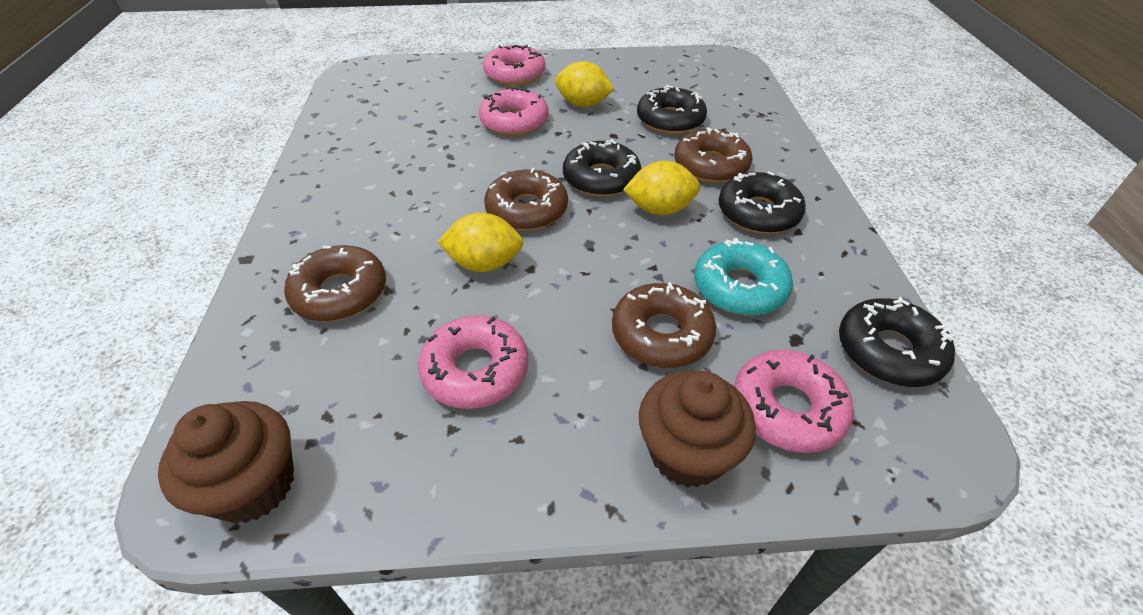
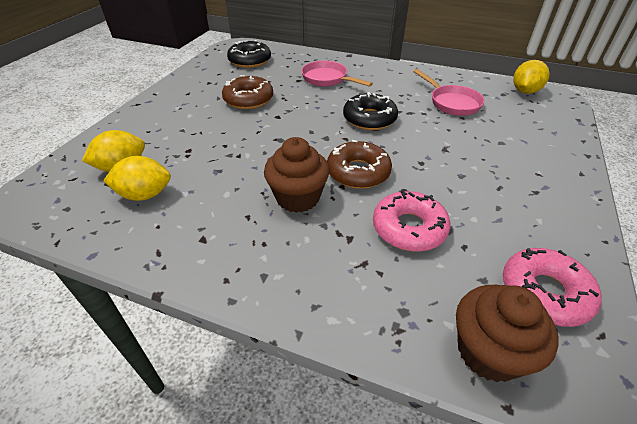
black donut: 4 -> 2
brown donut: 4 -> 2
pink donut: 4 -> 2
pink pan: 0 -> 2
turquoise donut: 1 -> 0

